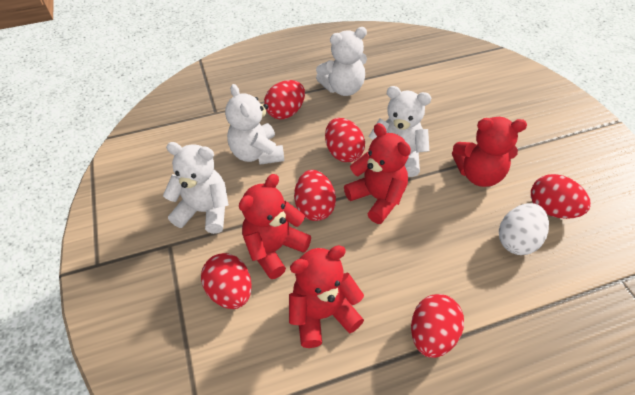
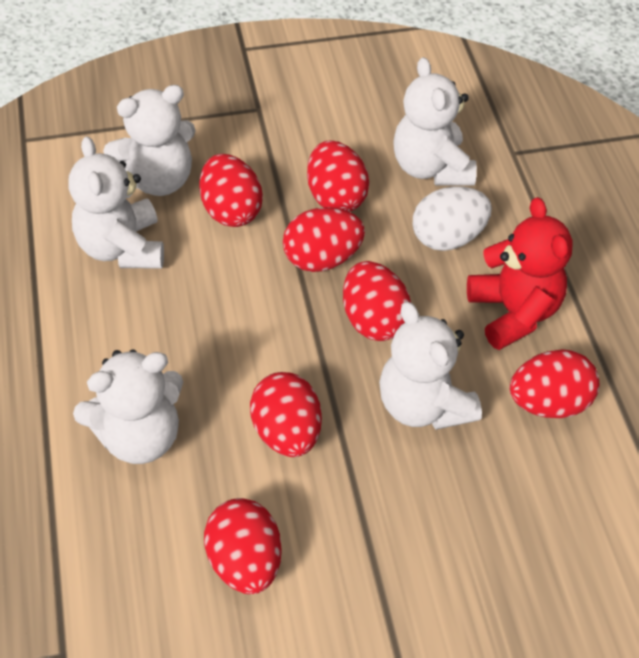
red egg: 6 -> 7
red teddy bear: 4 -> 1
white teddy bear: 4 -> 5

